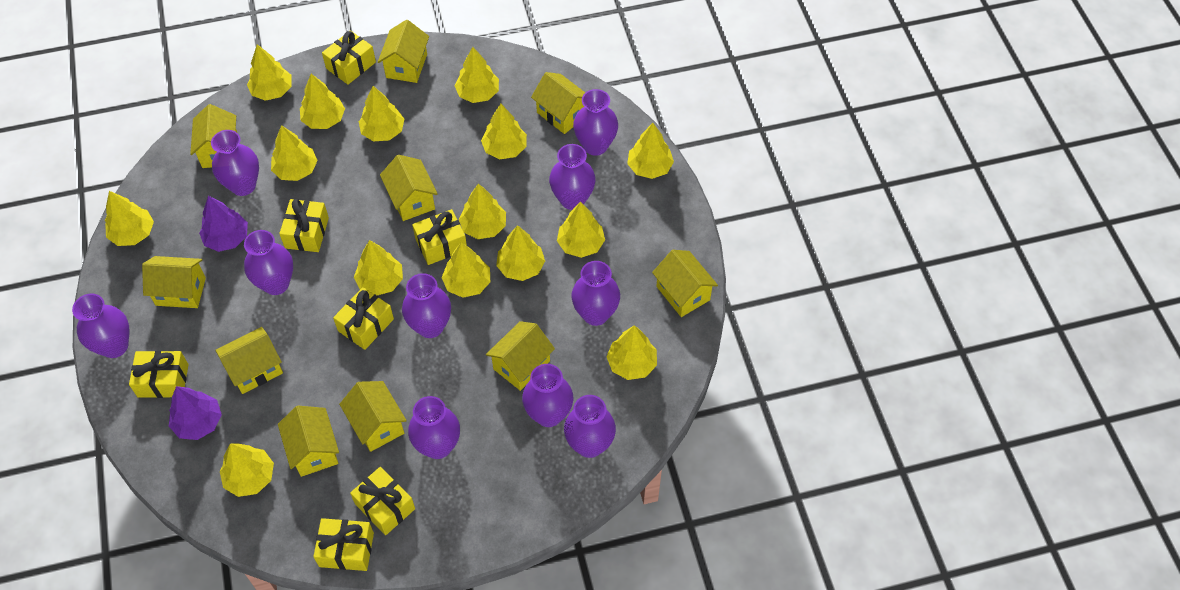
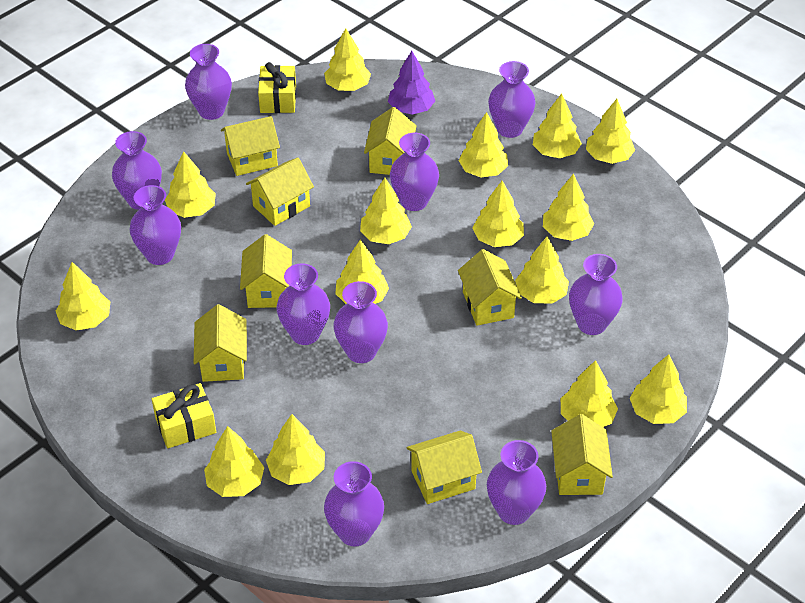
purple tree: 2 -> 1
yellow gift: 7 -> 2
yellow house: 10 -> 8

